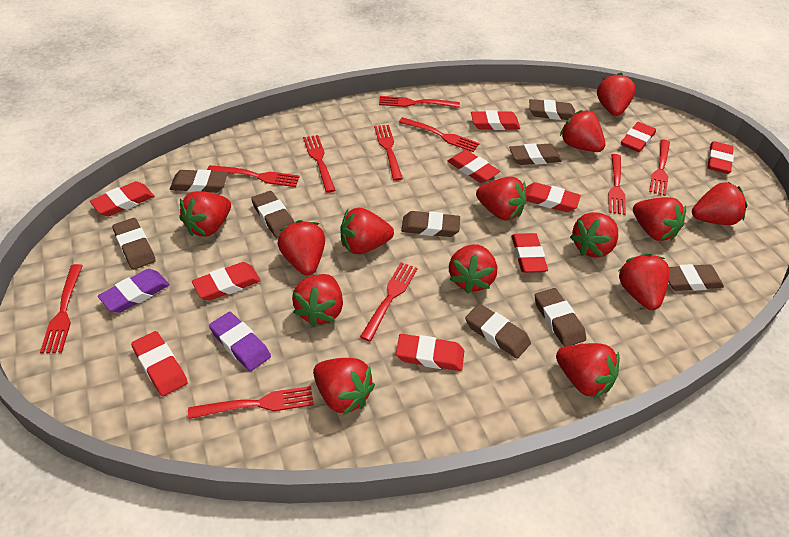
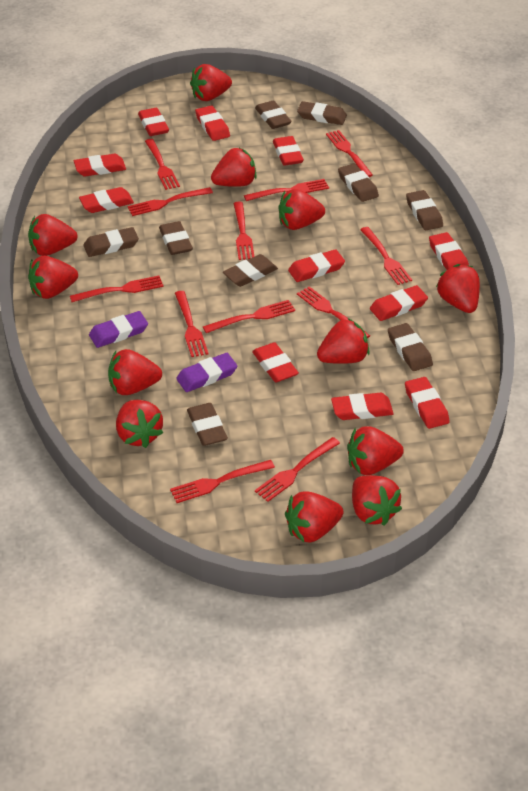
red eraser: 10 -> 11
red fork: 10 -> 12
red strawberry: 14 -> 12

